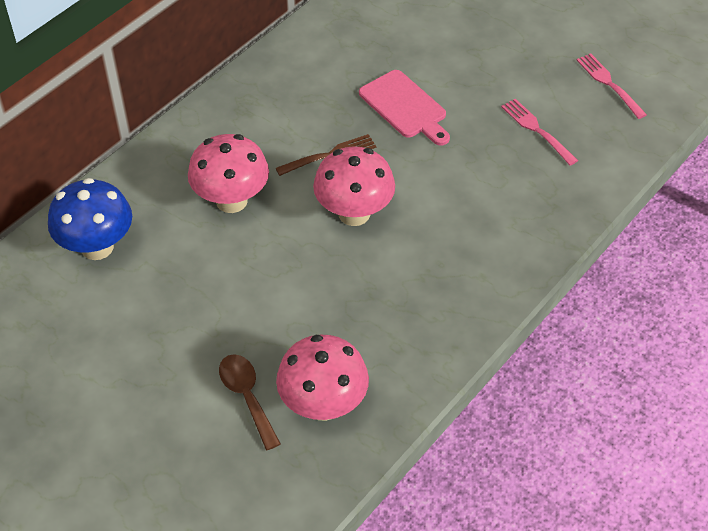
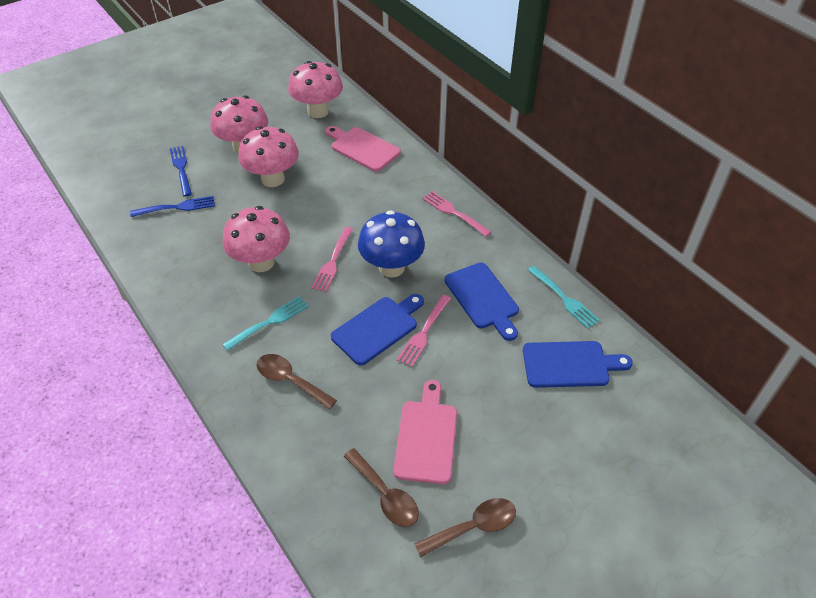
blue cutting board: 0 -> 3
blue fork: 0 -> 2
brown fork: 1 -> 0
brown spoon: 1 -> 3
pink cutting board: 1 -> 2
pink fork: 2 -> 3
pink mushroom: 3 -> 4
turquoise fork: 0 -> 2

